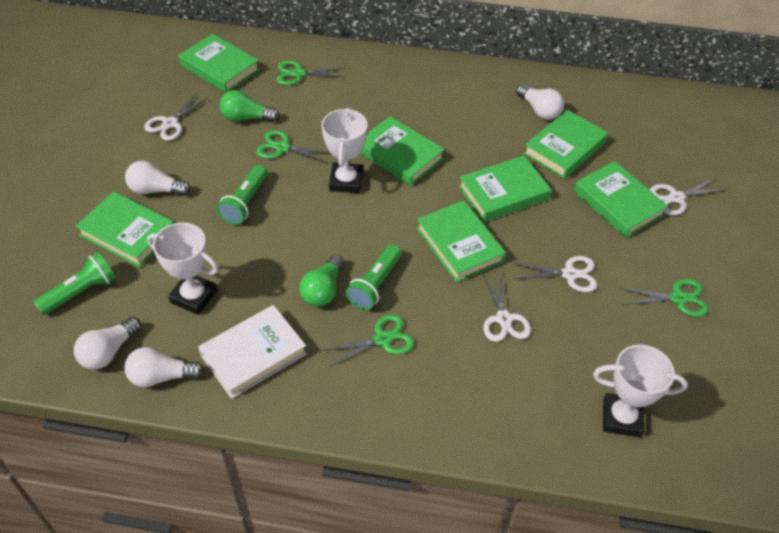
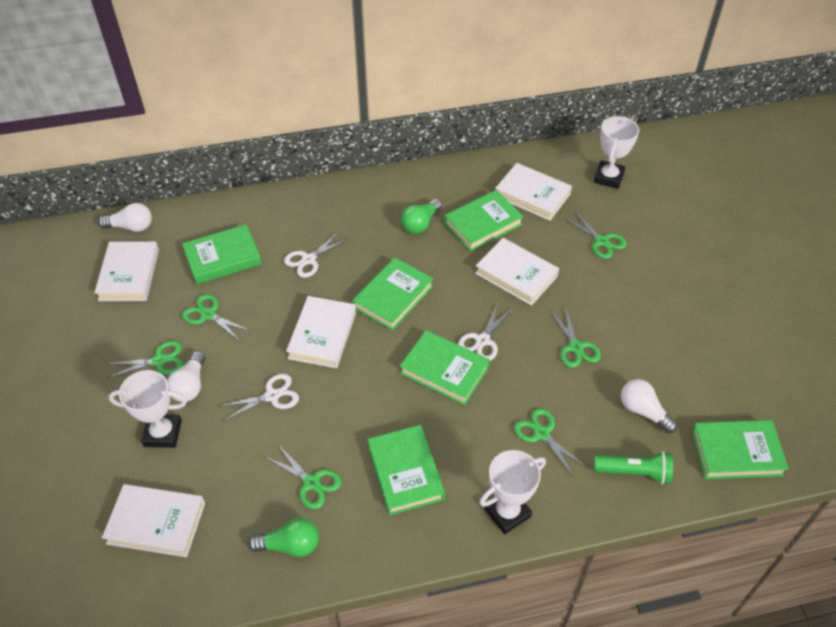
green book: 7 -> 6
green flashlight: 3 -> 1
green scissors: 4 -> 6
white book: 1 -> 5
white light bulb: 4 -> 3
white scissors: 4 -> 3

